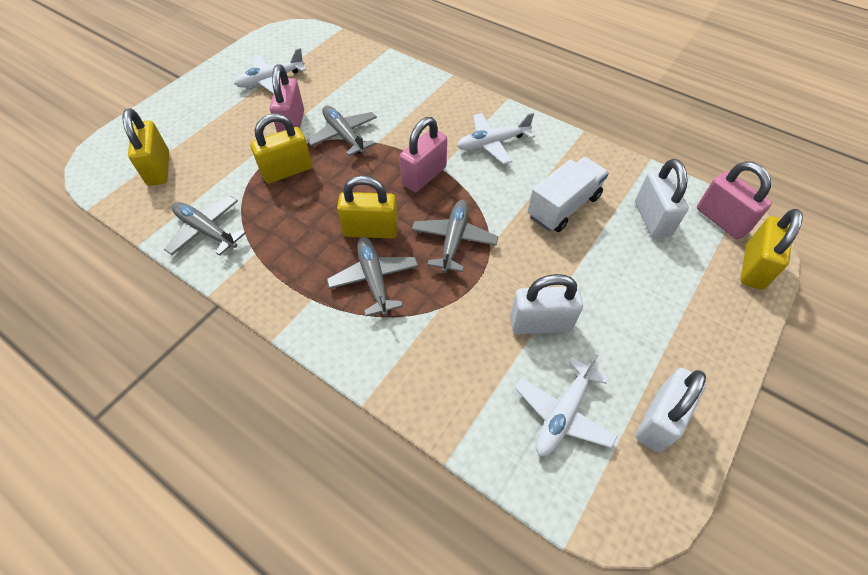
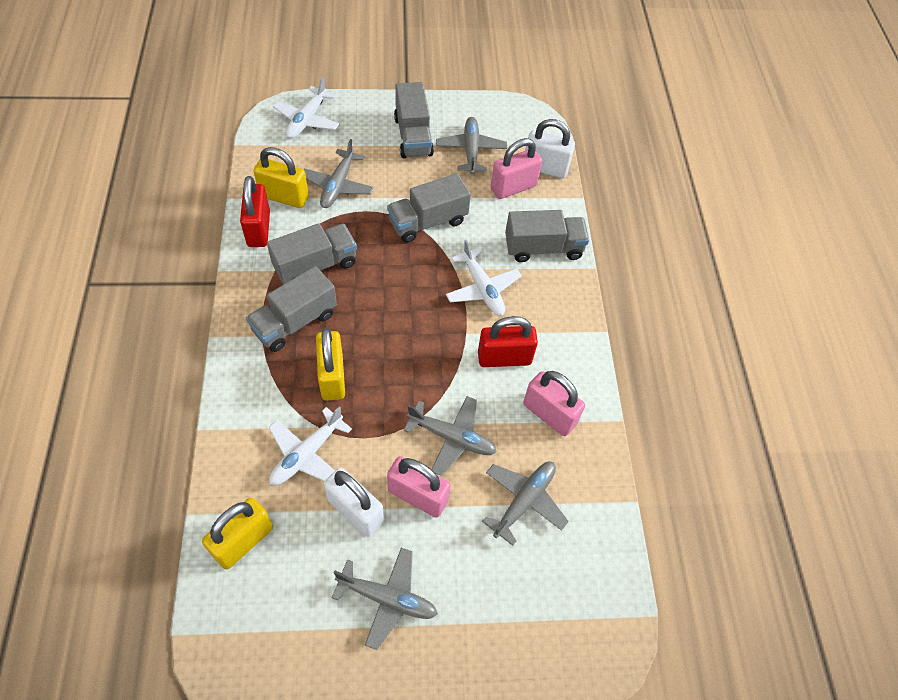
grey plane: 4 -> 5
grey truck: 0 -> 5
red padlock: 0 -> 2
white padlock: 3 -> 2
white truck: 1 -> 0
yellow padlock: 4 -> 3

